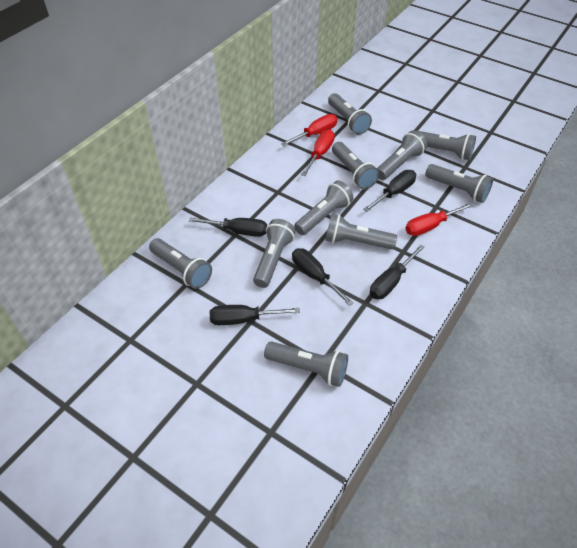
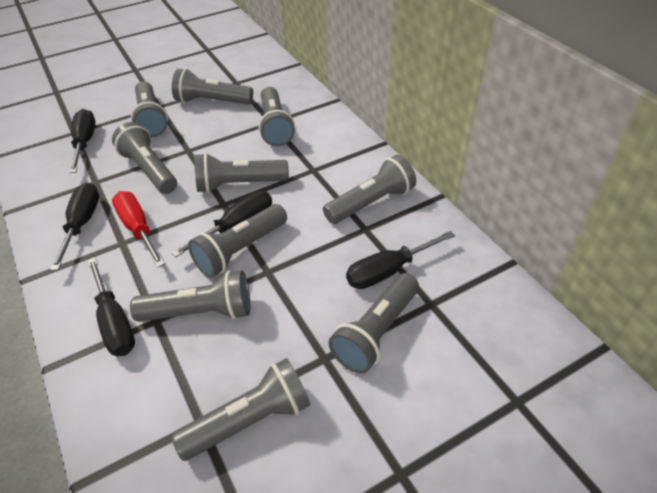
red screwdriver: 3 -> 1

